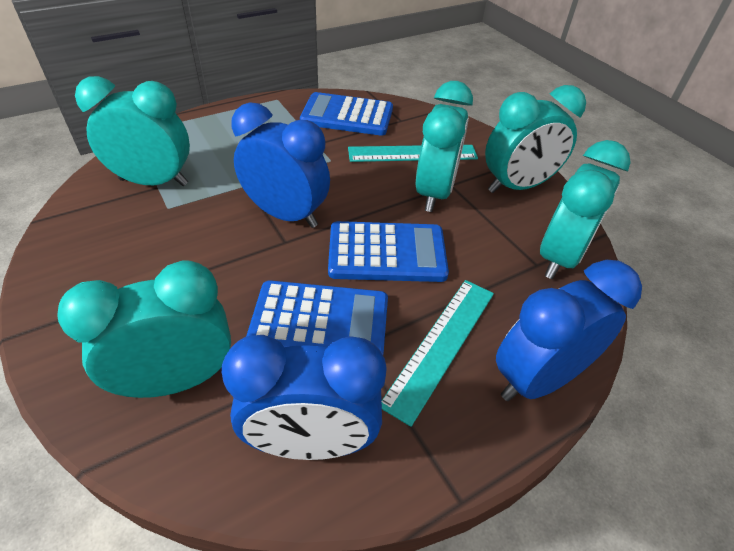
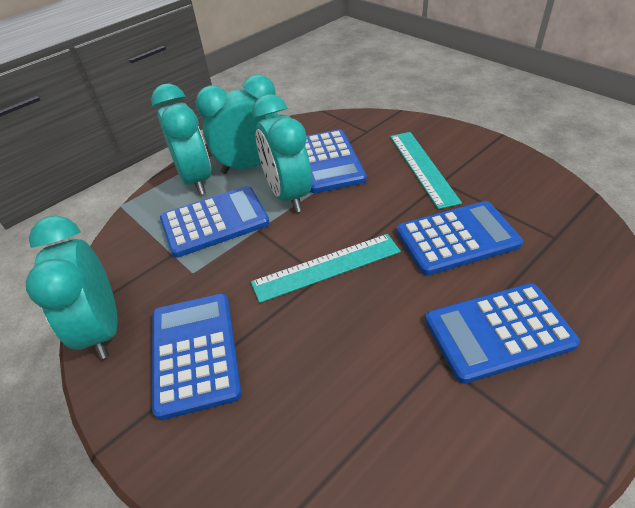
blue calculator: 3 -> 5
blue clock: 3 -> 0
turquoise clock: 5 -> 4

